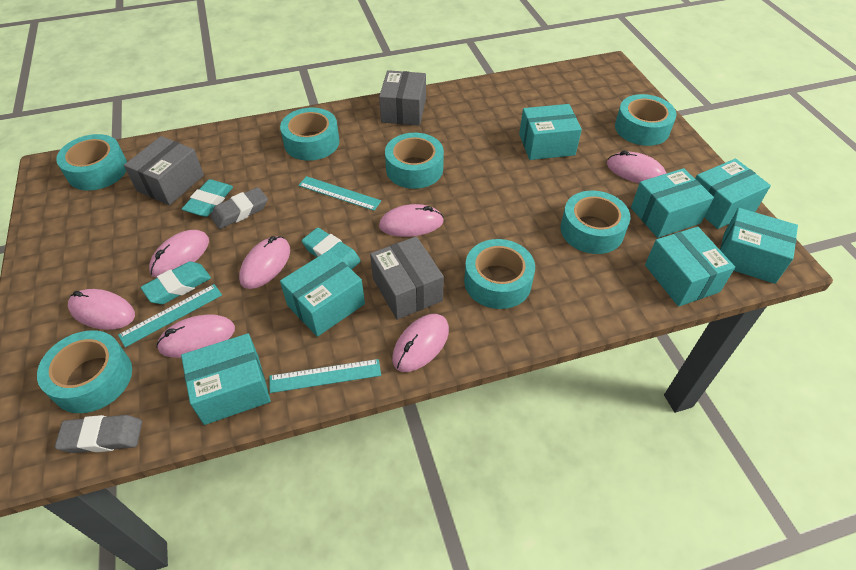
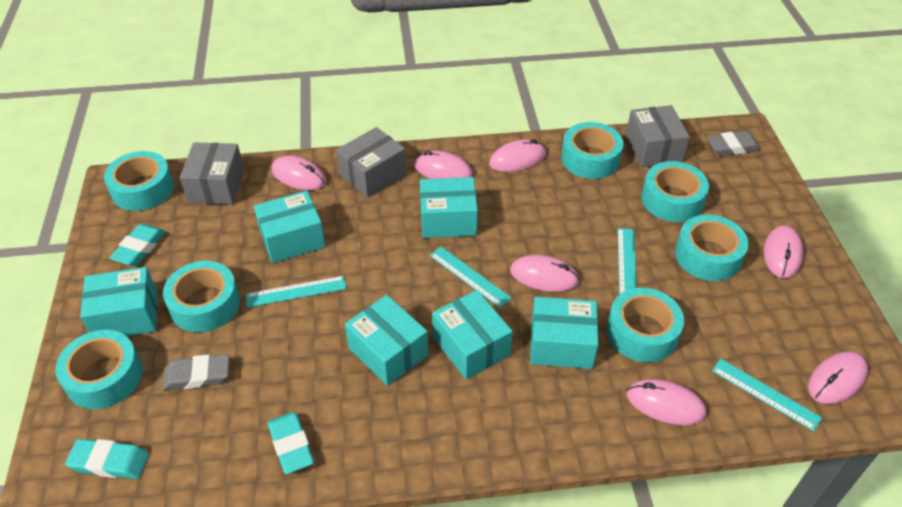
turquoise box: 7 -> 6
turquoise ruler: 3 -> 4

